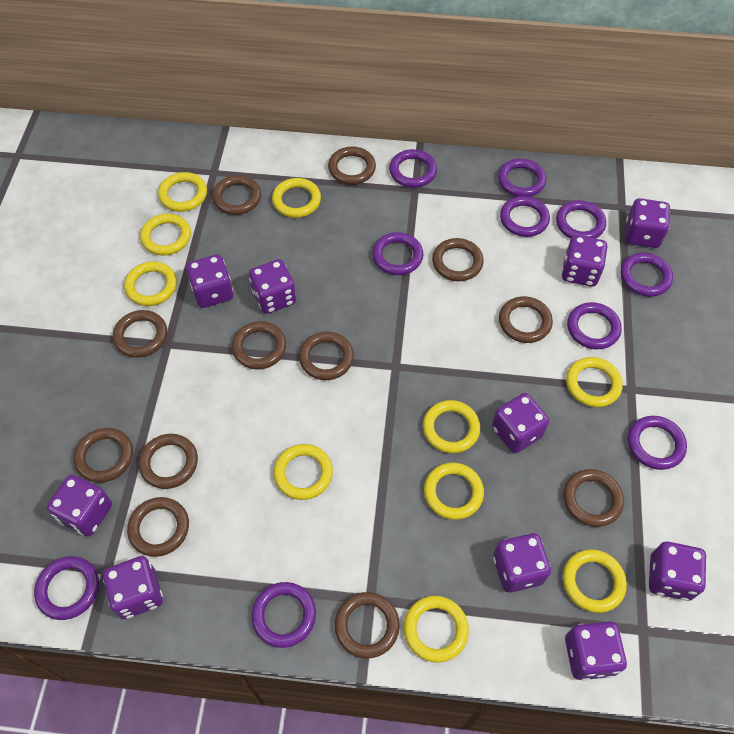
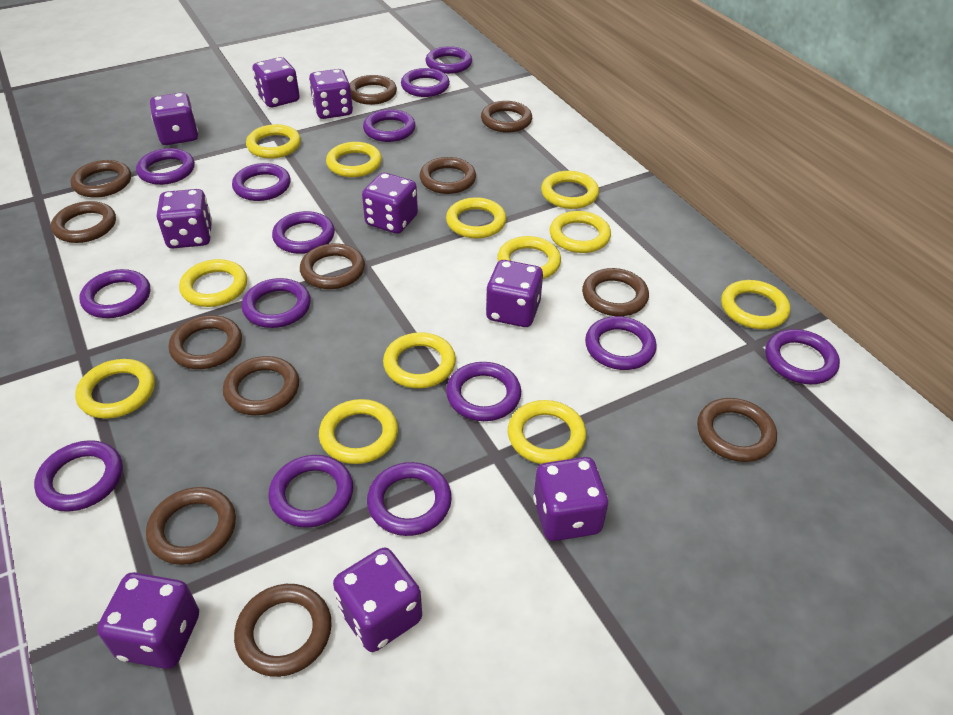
purple dice: 10 -> 9
purple ring: 10 -> 14
yellow ring: 10 -> 12

